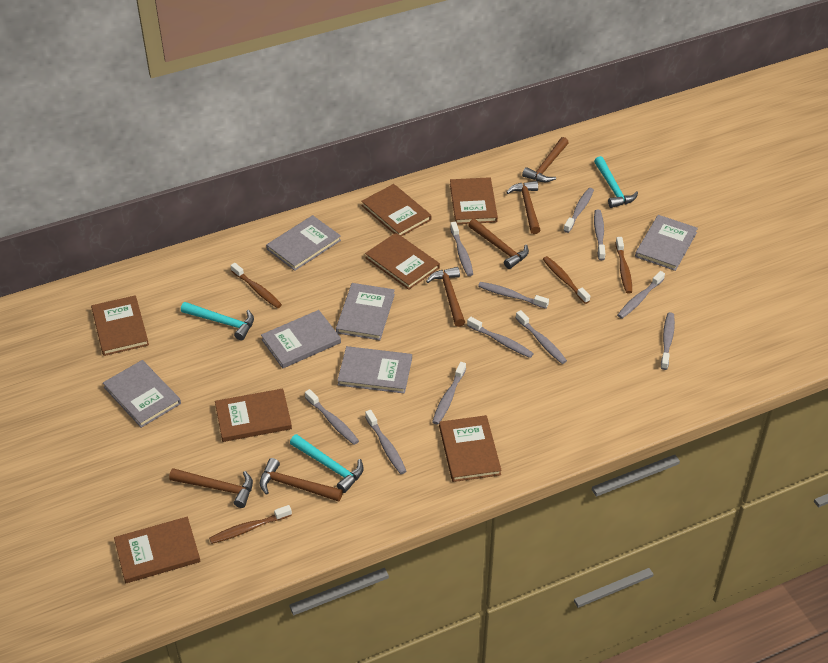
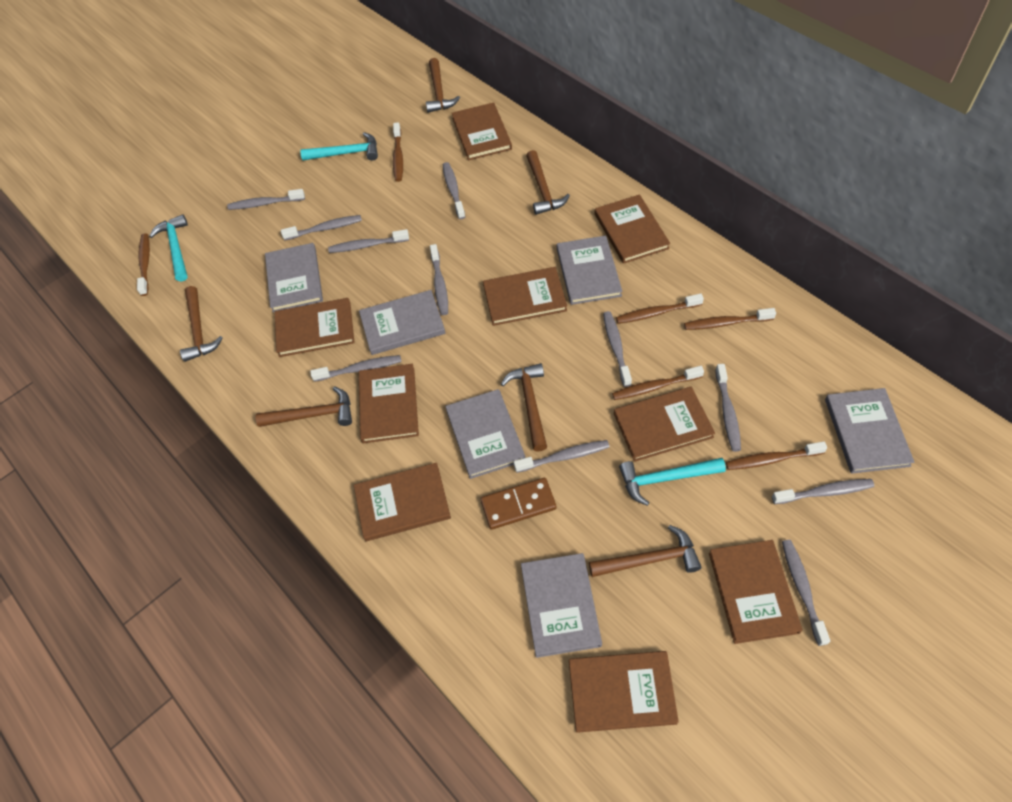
brown book: 7 -> 9
brown domino: 0 -> 1
brown toothbrush: 4 -> 6

